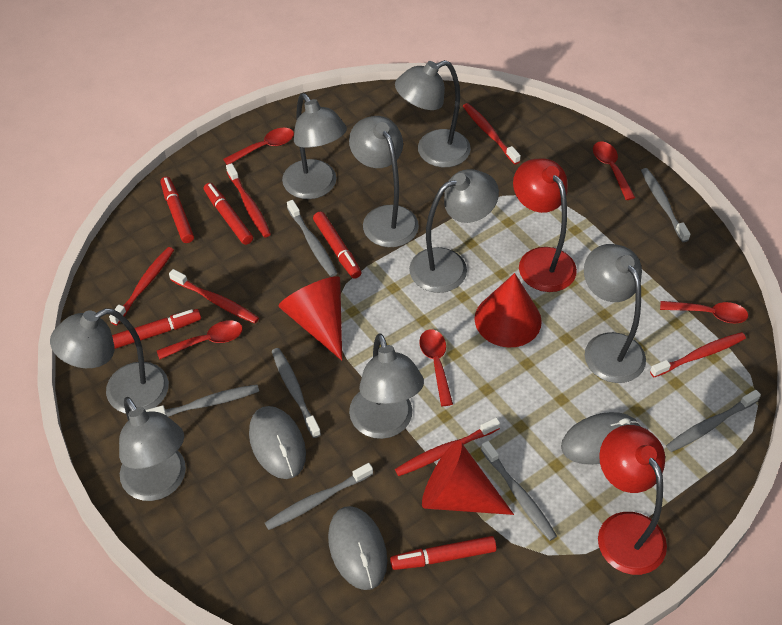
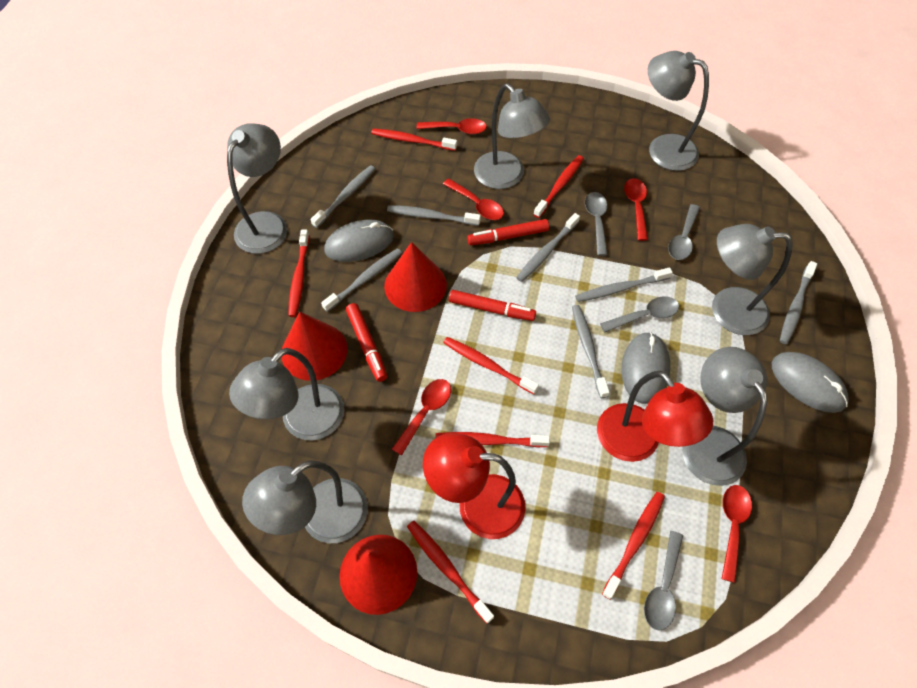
grey lamp: 8 -> 7
grey spoon: 0 -> 4
red marker: 5 -> 3
red toothbrush: 6 -> 7

